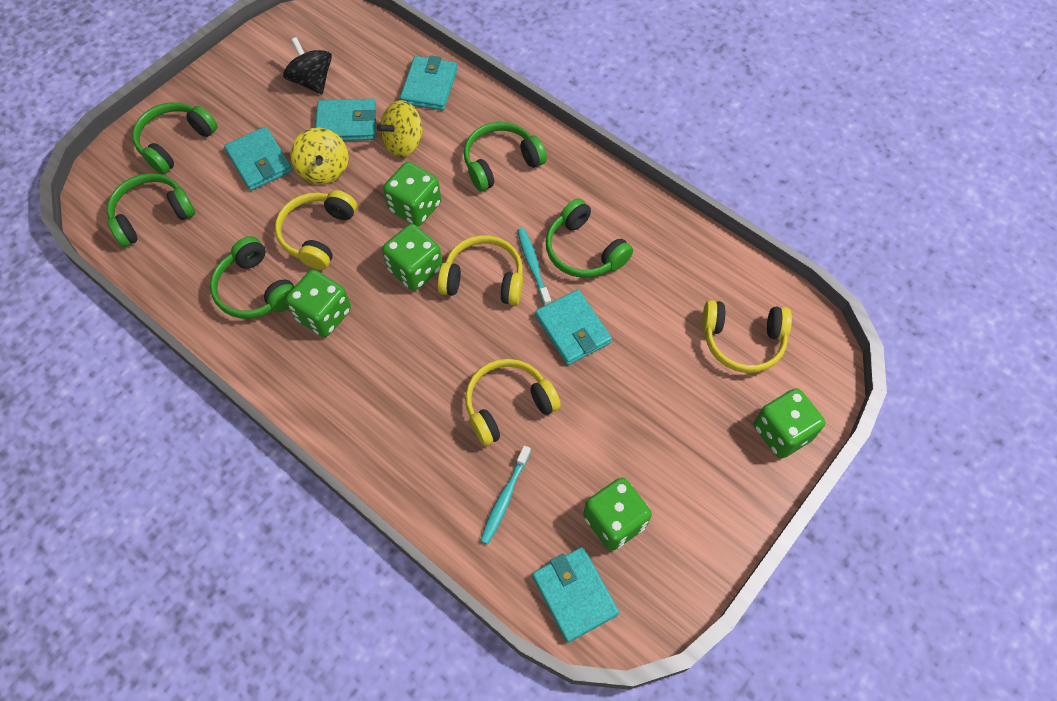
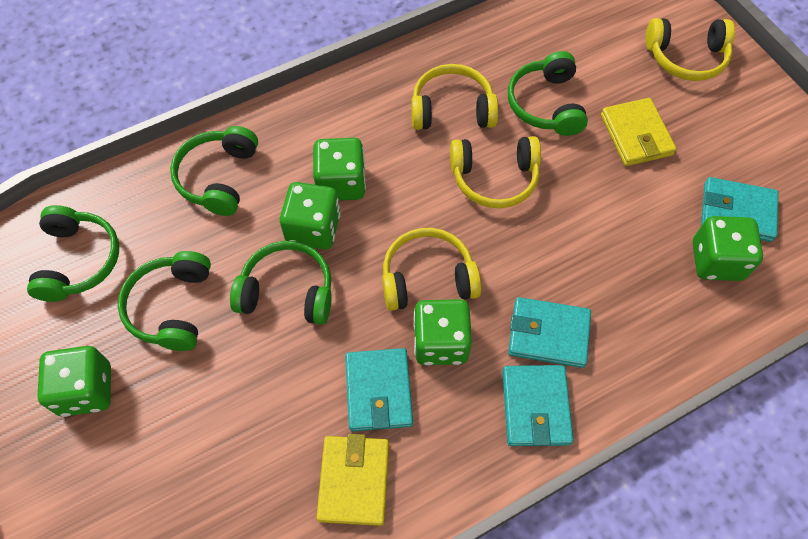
black spinning top: 1 -> 0
turquoise toothbrush: 2 -> 0
turquoise wallet: 5 -> 4
yellow spinning top: 2 -> 0
yellow wallet: 0 -> 2

